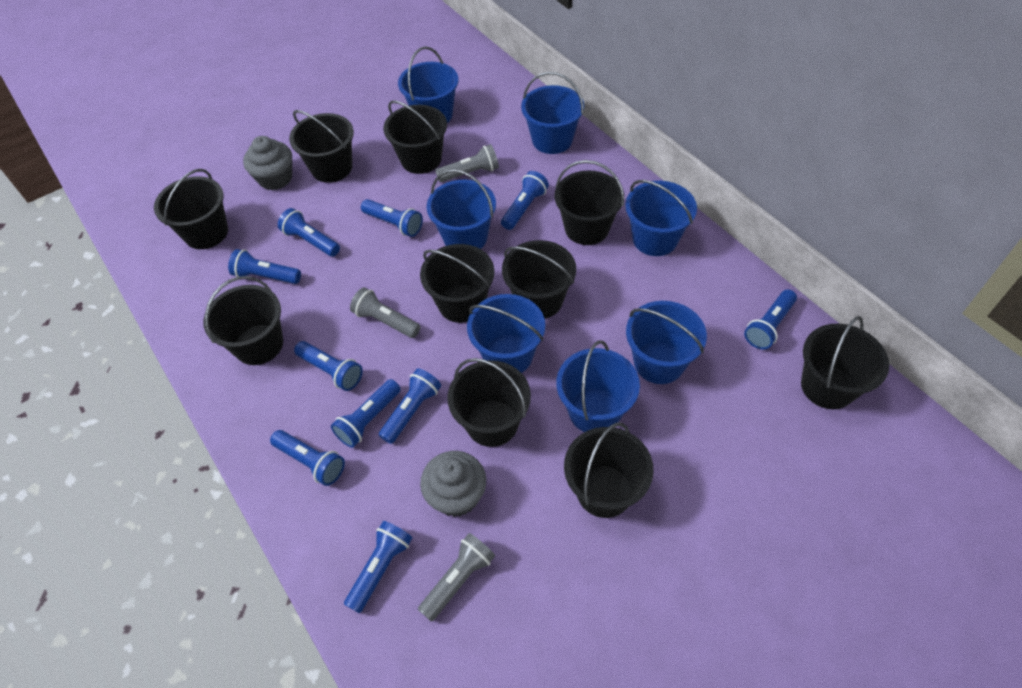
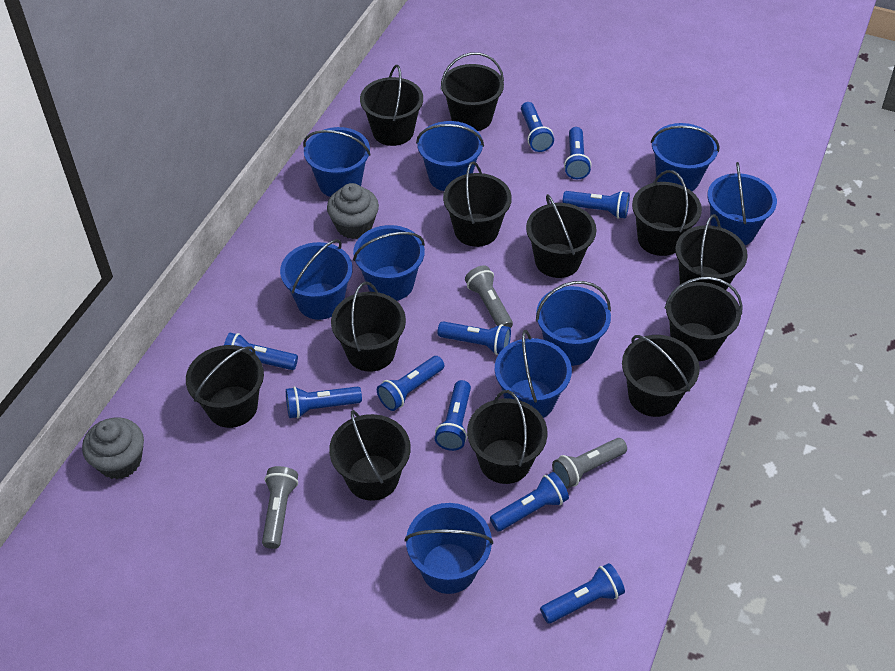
black bucket: 10 -> 12
blue bucket: 7 -> 9

